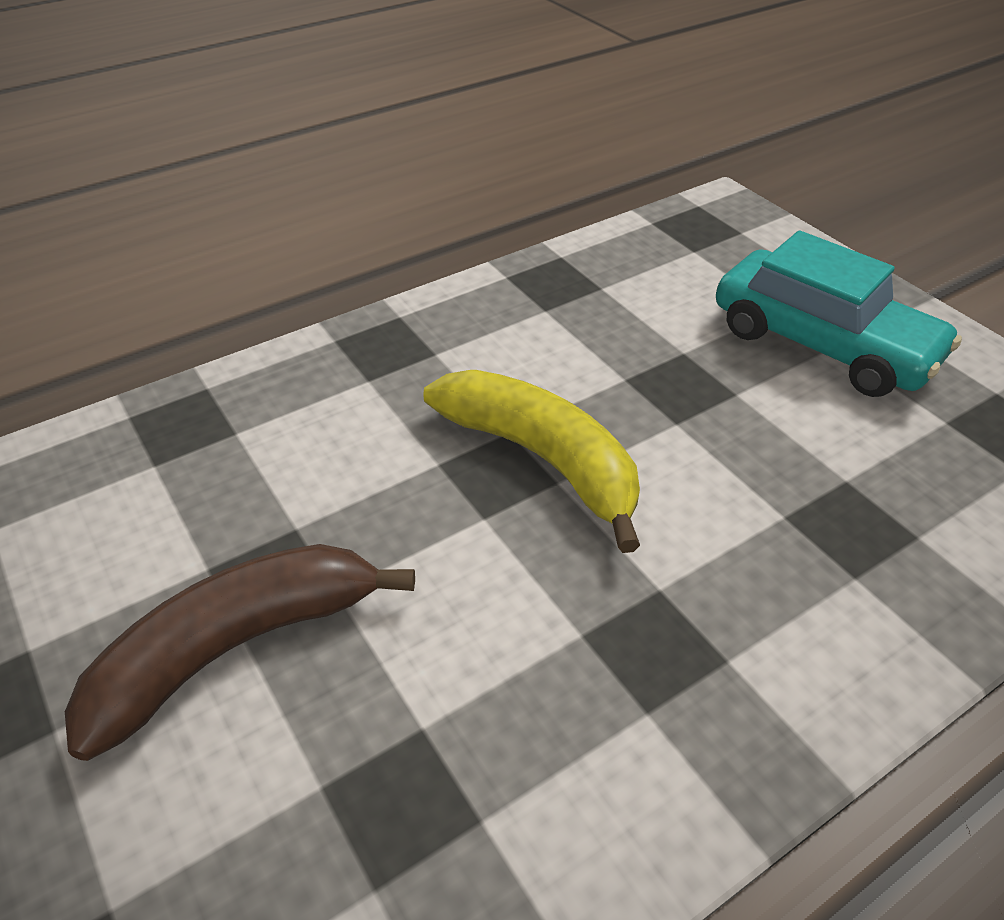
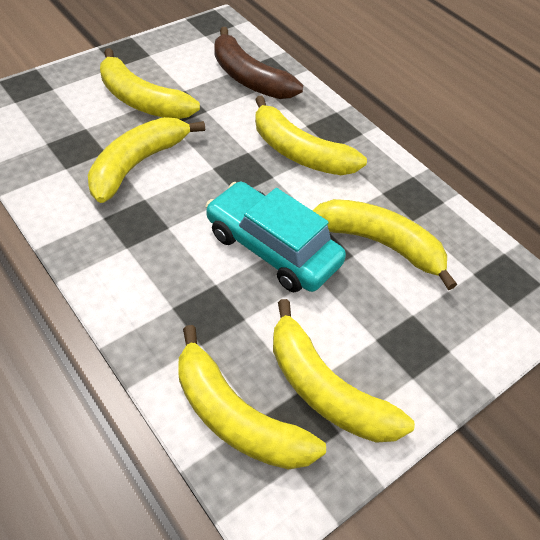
yellow banana: 1 -> 6

